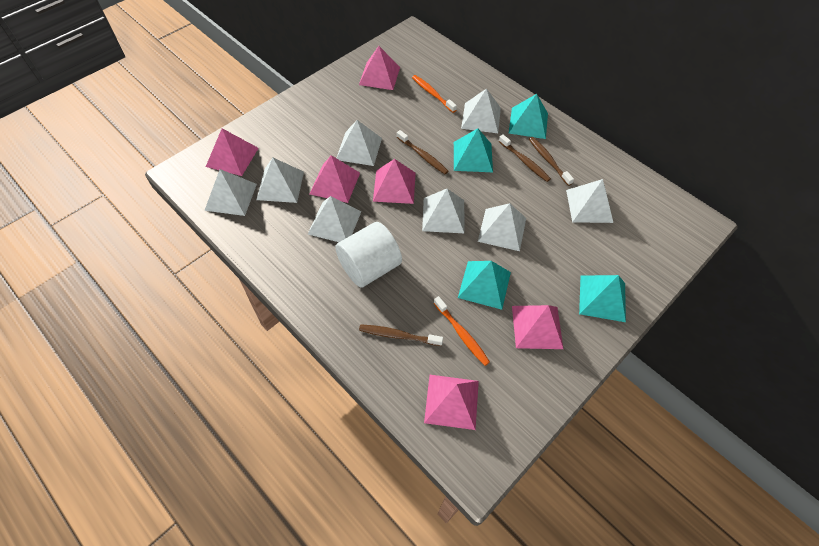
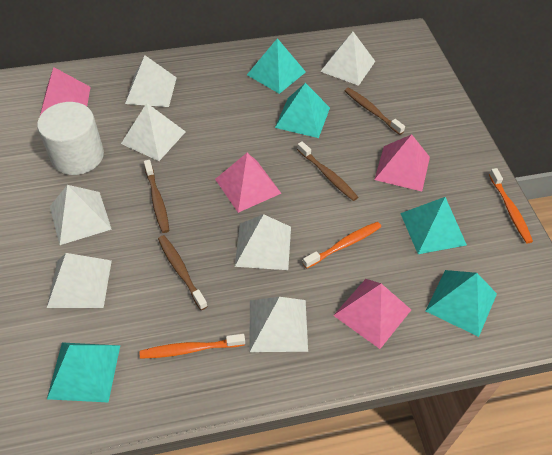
orange toothbrush: 2 -> 3
pink pyramid: 6 -> 4
turquoise pyramid: 4 -> 5
white pyramid: 8 -> 7

